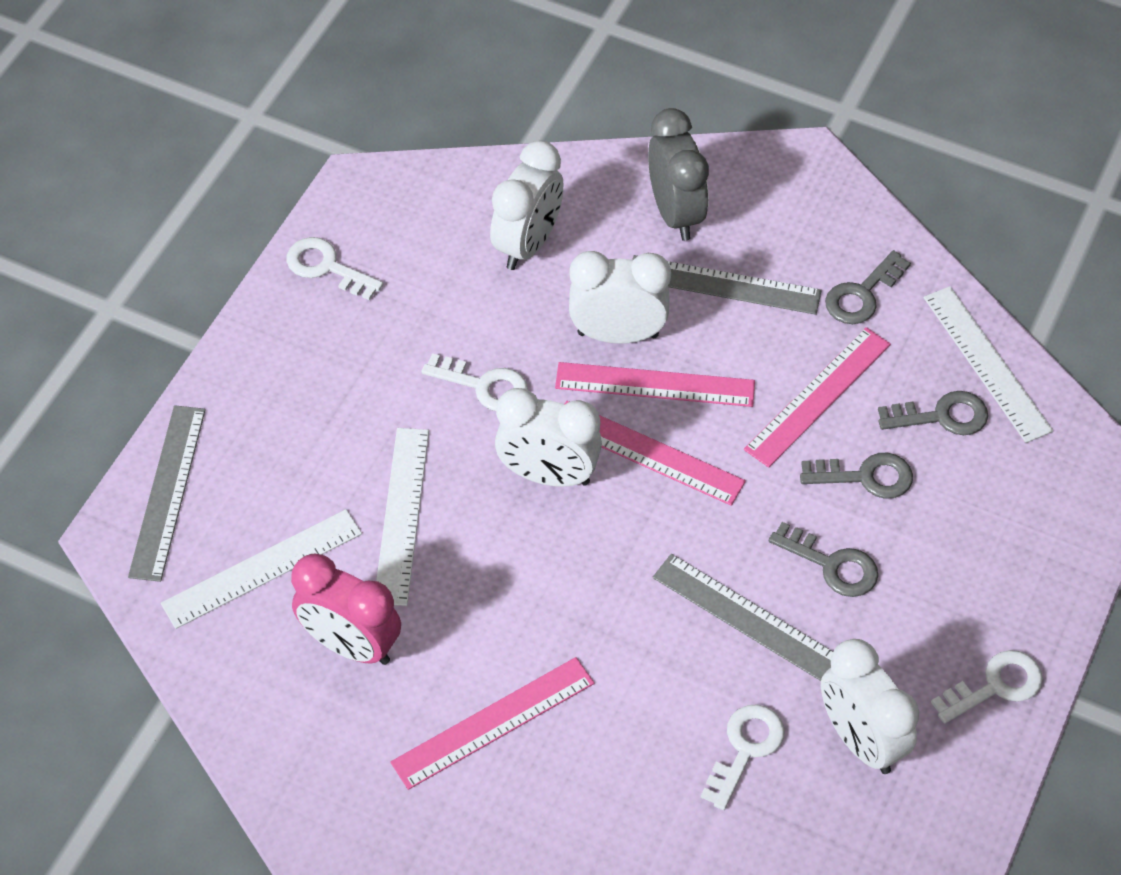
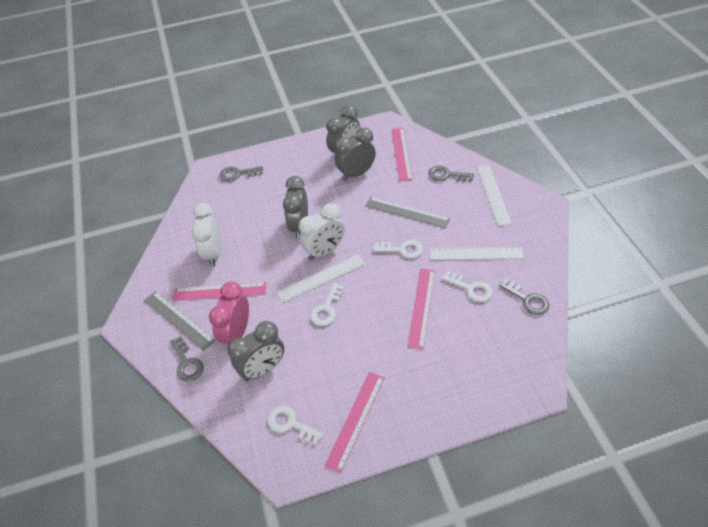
grey clock: 1 -> 4
grey ruler: 3 -> 2
white clock: 4 -> 2

